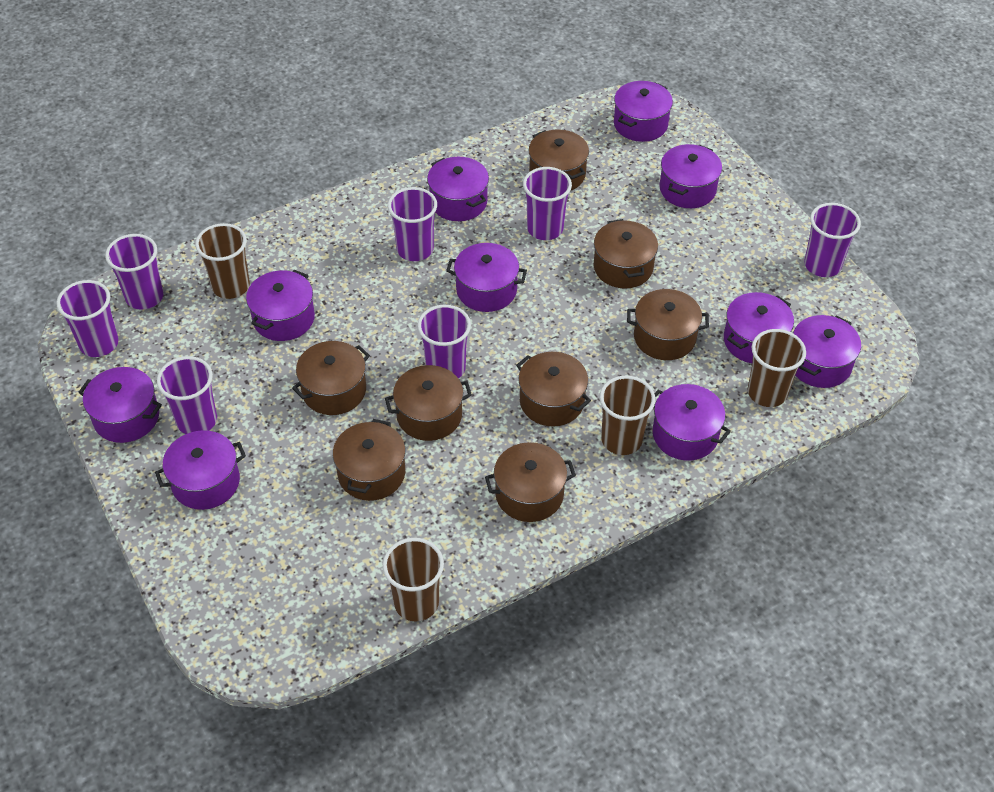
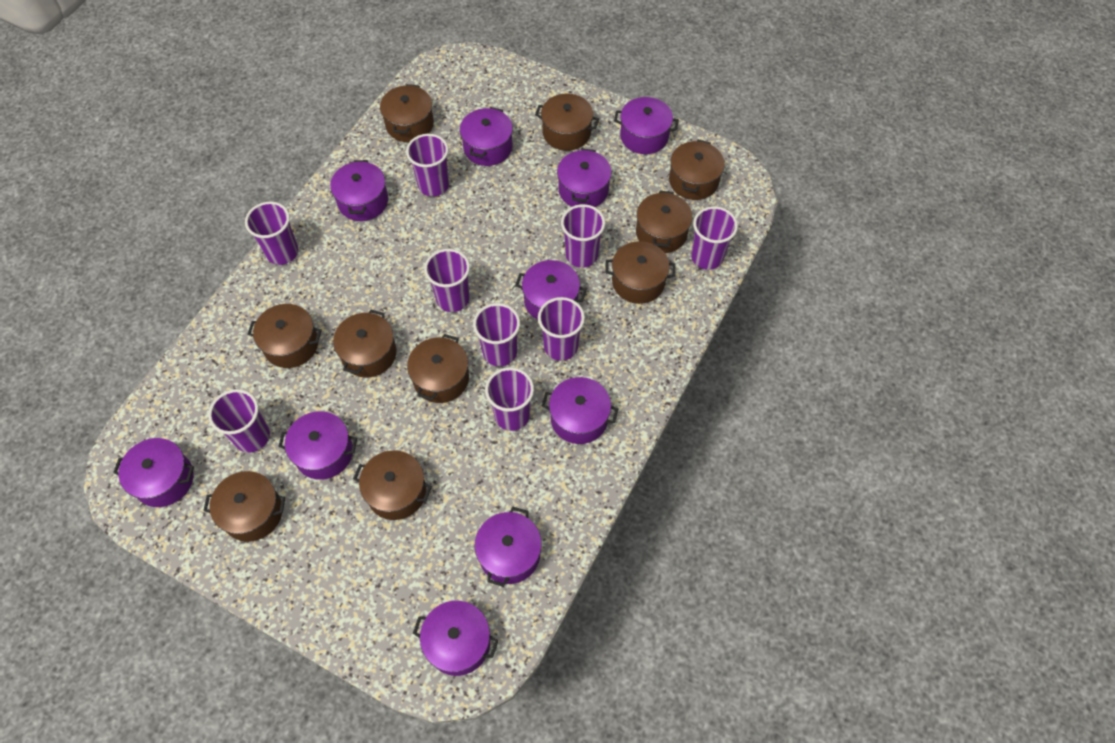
brown cup: 4 -> 0
brown pot: 8 -> 10
purple cup: 7 -> 9

